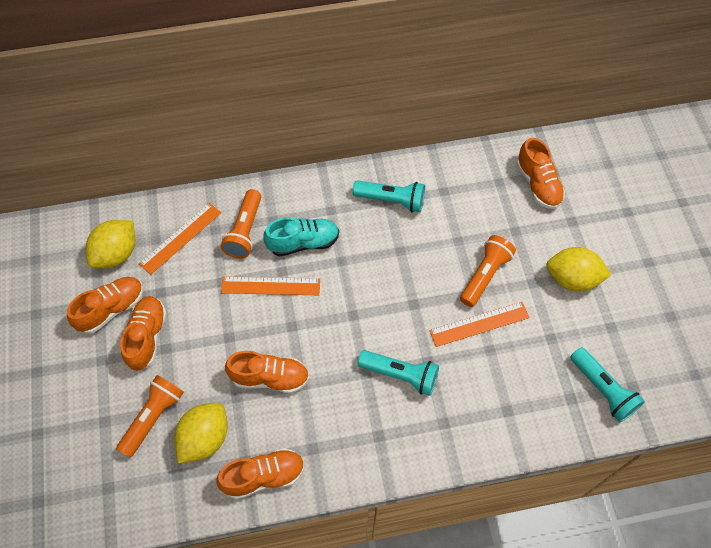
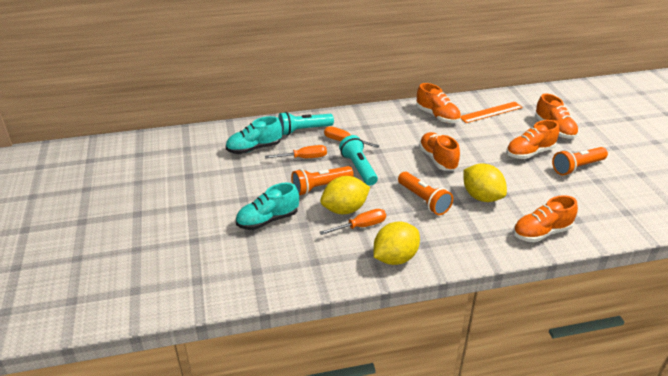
orange ruler: 3 -> 1
orange screwdriver: 0 -> 3
turquoise flashlight: 3 -> 2
turquoise shoe: 1 -> 2

